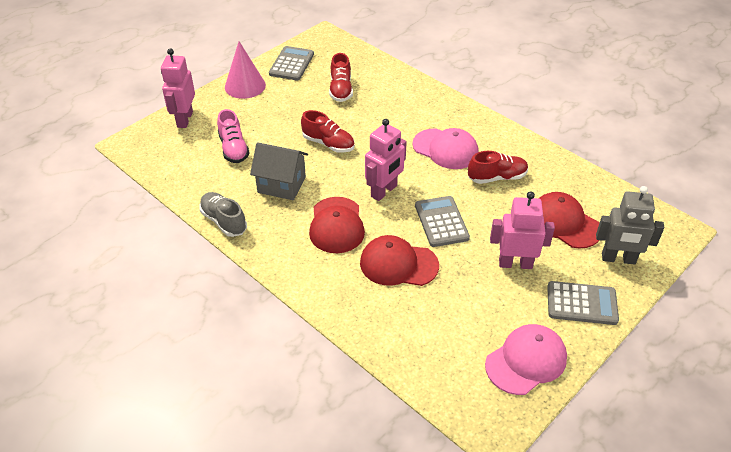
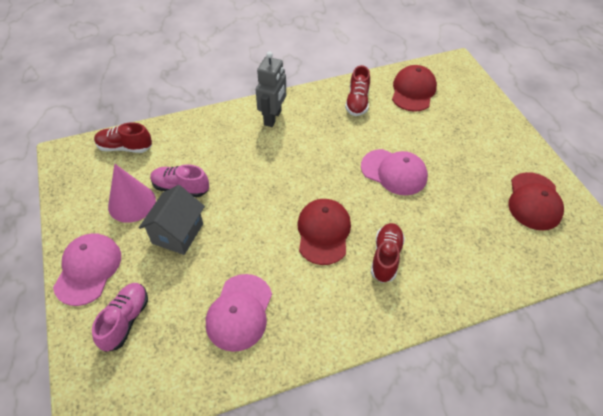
grey calculator: 3 -> 0
grey shoe: 1 -> 0
pink cap: 2 -> 3
pink robot: 3 -> 0
pink shoe: 1 -> 2

